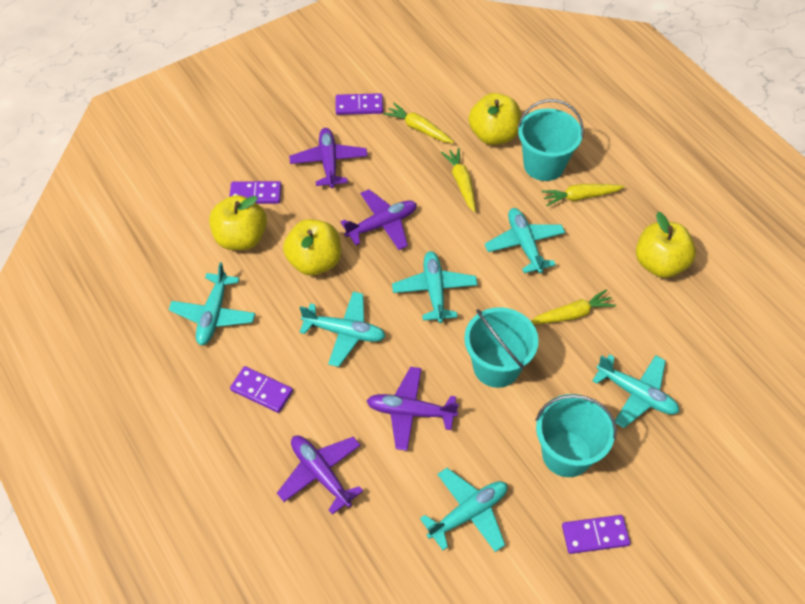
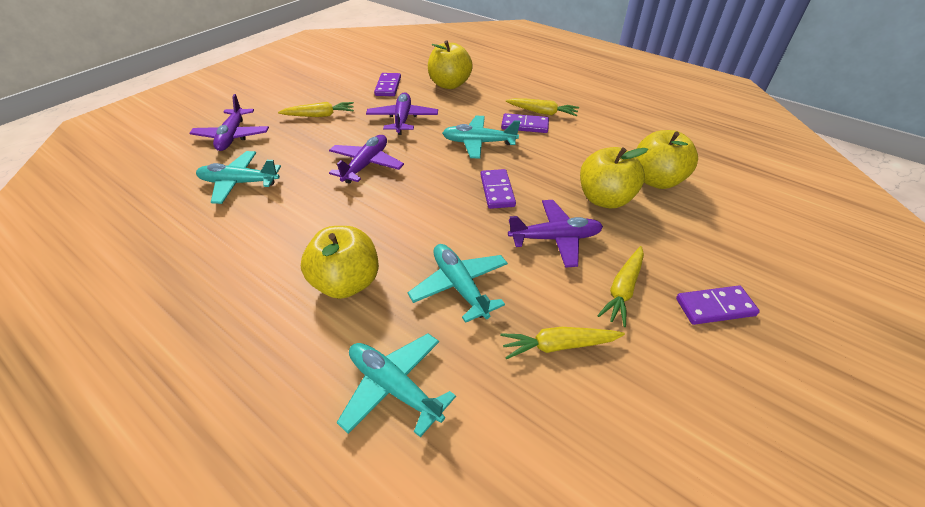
turquoise bucket: 3 -> 0
turquoise plane: 6 -> 4

